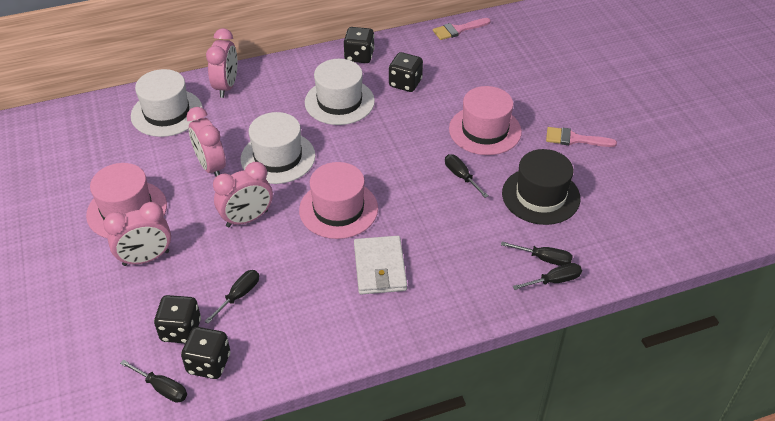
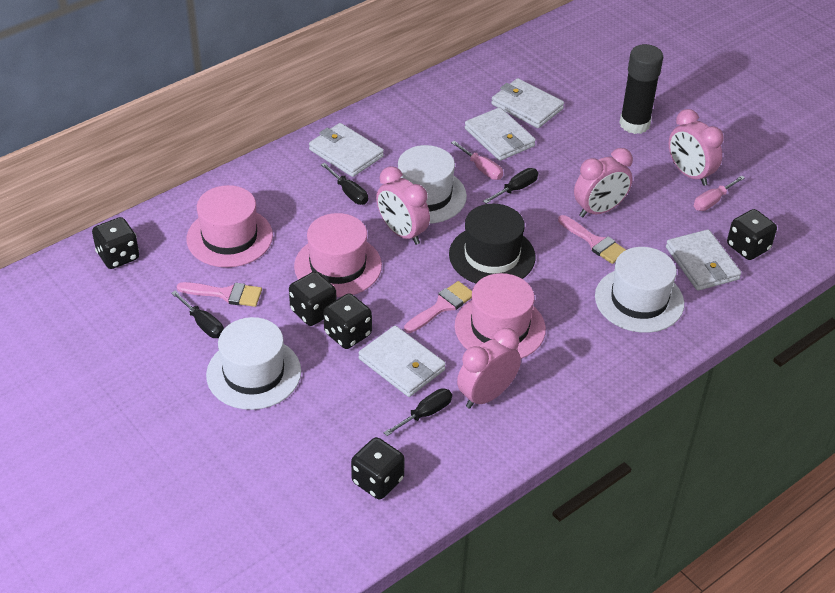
black dice: 4 -> 5
black glue stick: 0 -> 1
black screwdriver: 5 -> 4
pink brush: 2 -> 3
pink screwdriver: 0 -> 2
white wallet: 1 -> 5

